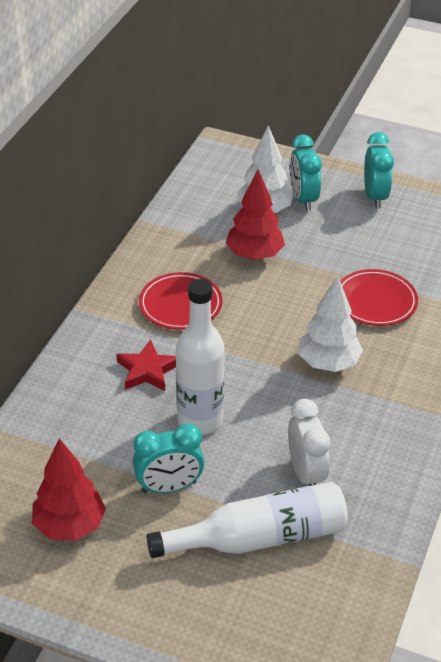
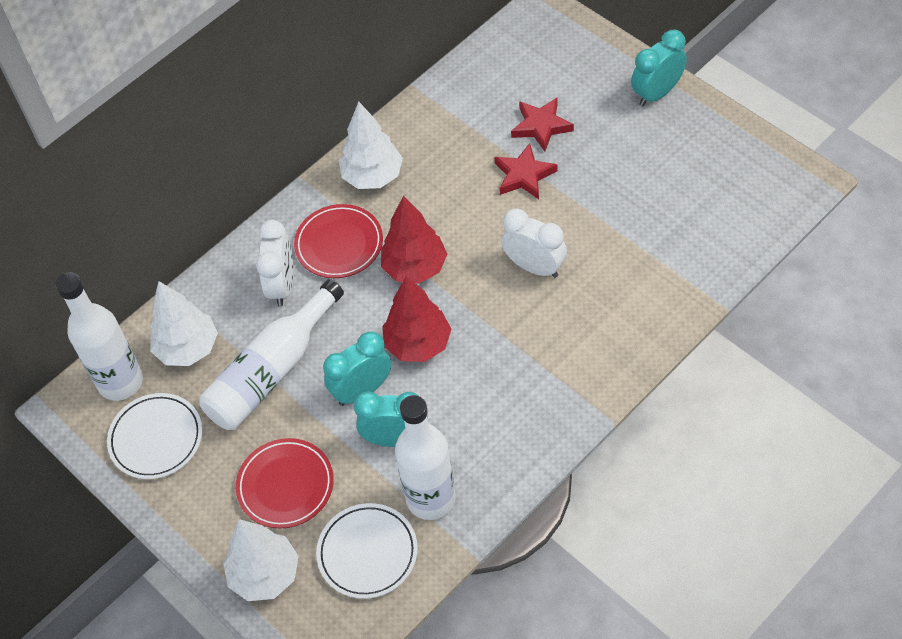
red star: 1 -> 2
white bottle: 2 -> 3
white clock: 1 -> 2
white plate: 0 -> 2
white tree: 2 -> 3

